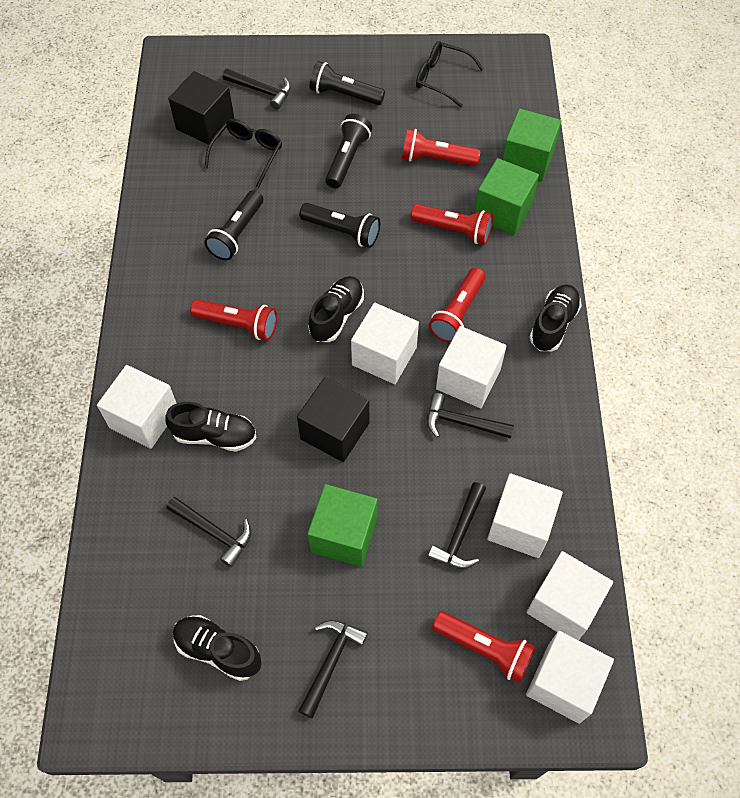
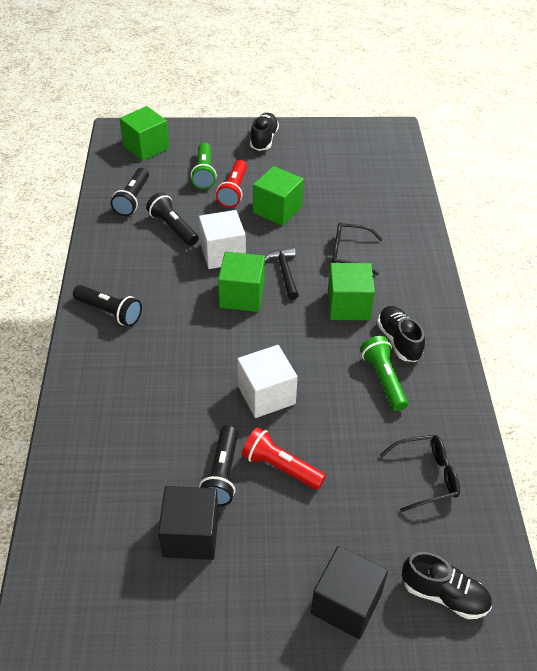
black hammer: 5 -> 1
black shoe: 4 -> 3
green cube: 3 -> 4
green flashlight: 0 -> 2
red flashlight: 5 -> 2
white cube: 6 -> 2

